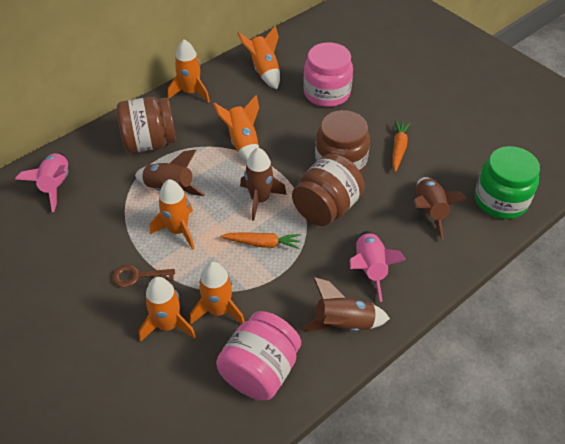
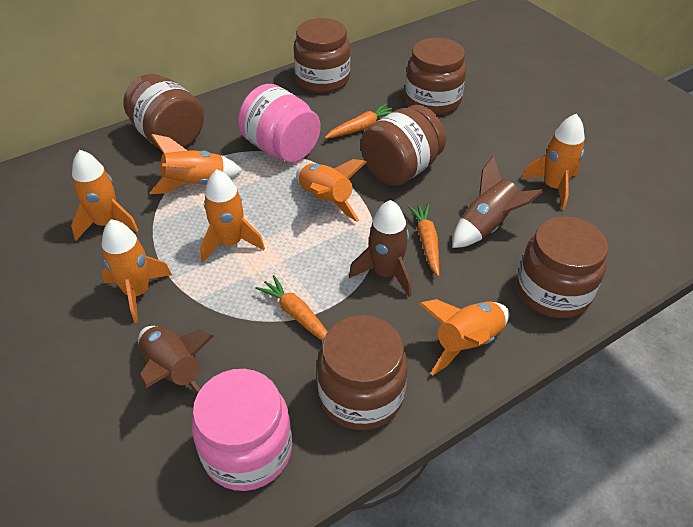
brown jar: 3 -> 6
brown key: 1 -> 0
brown rocket: 4 -> 3
green jar: 1 -> 0
orange carrot: 2 -> 3
orange rocket: 6 -> 7
pink rocket: 2 -> 0

